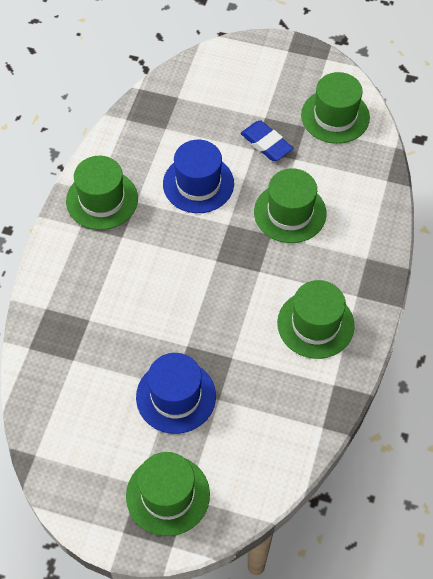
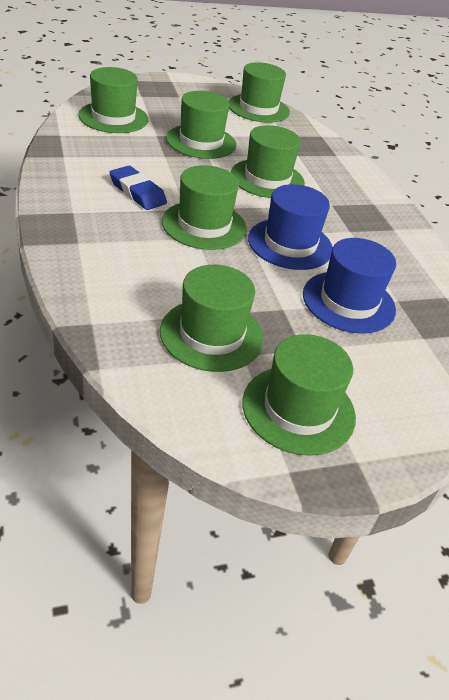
green hat: 5 -> 7

